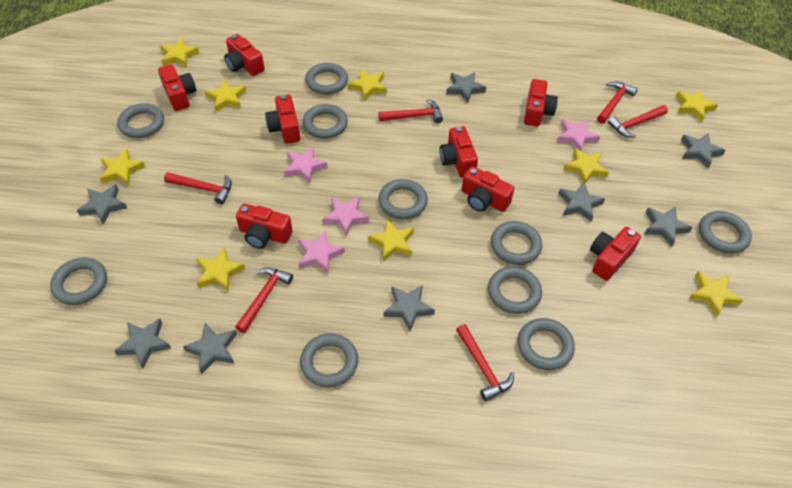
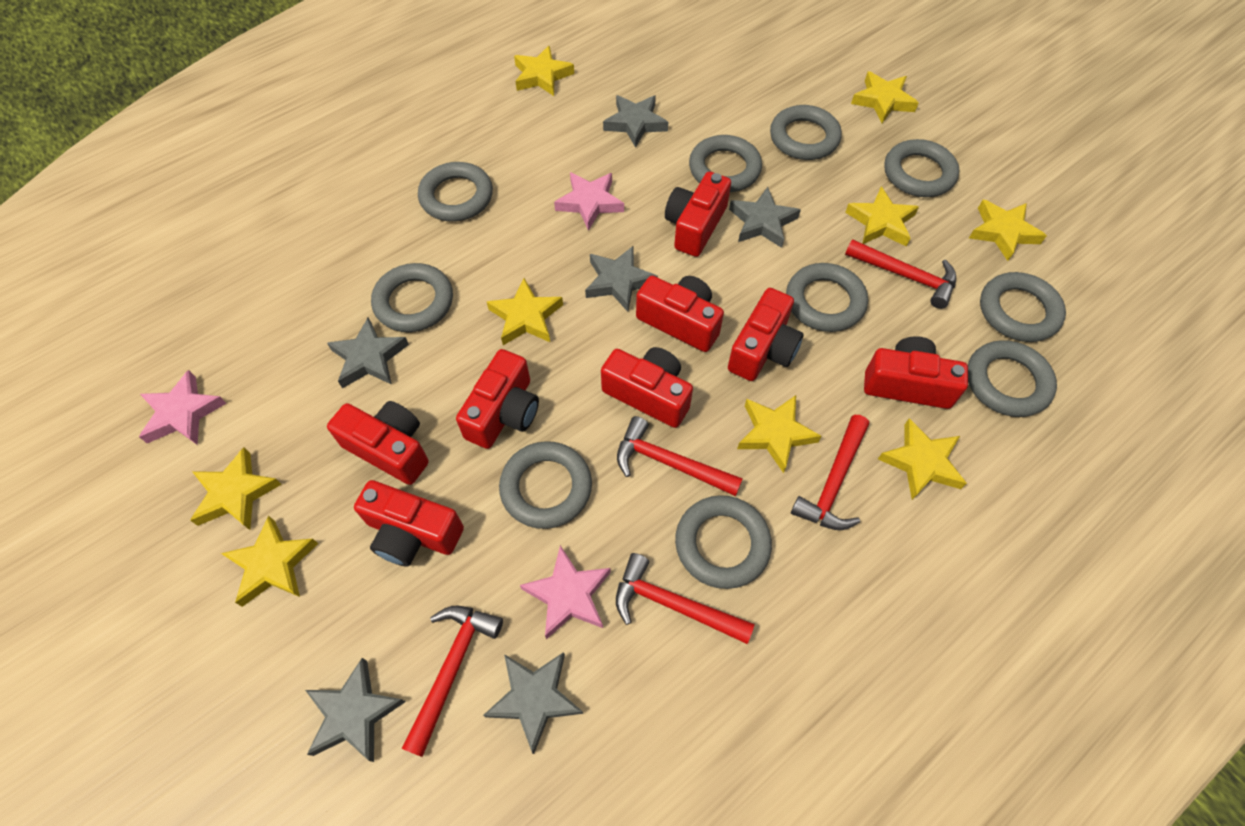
grey star: 8 -> 6
pink star: 4 -> 3
red hammer: 6 -> 5

